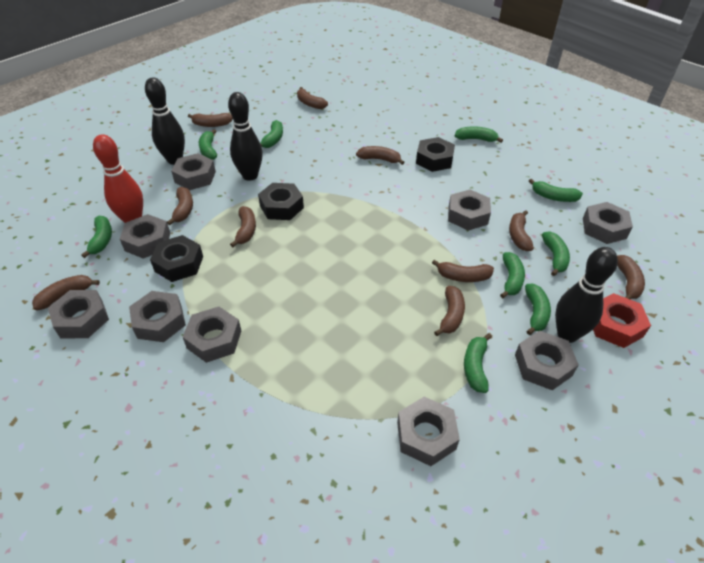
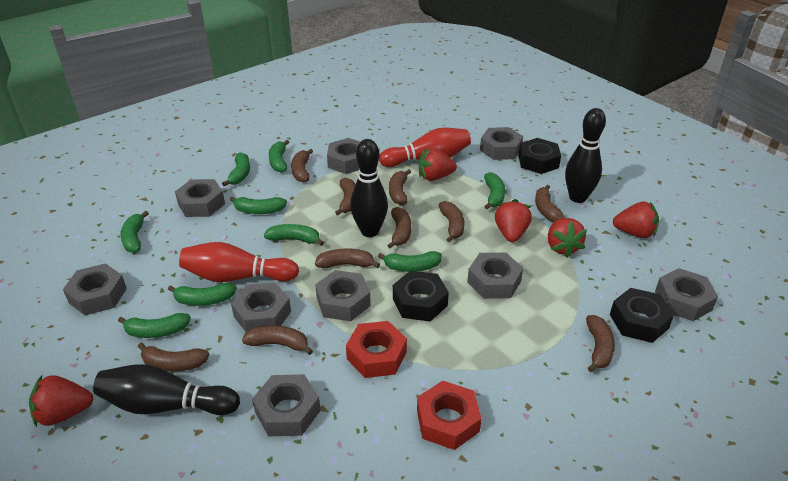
red bowling pin: 1 -> 2
red nut: 1 -> 2
red strawberry: 0 -> 5

